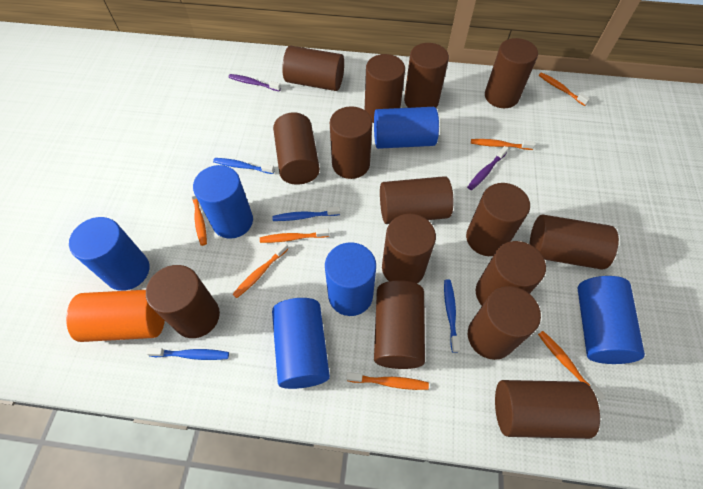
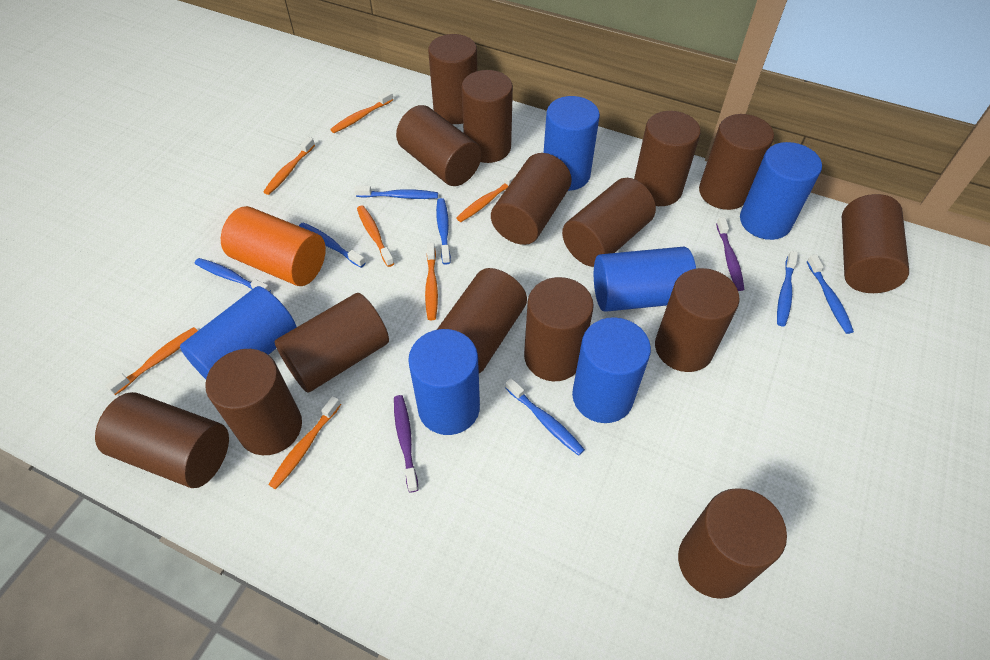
blue toothbrush: 4 -> 7

